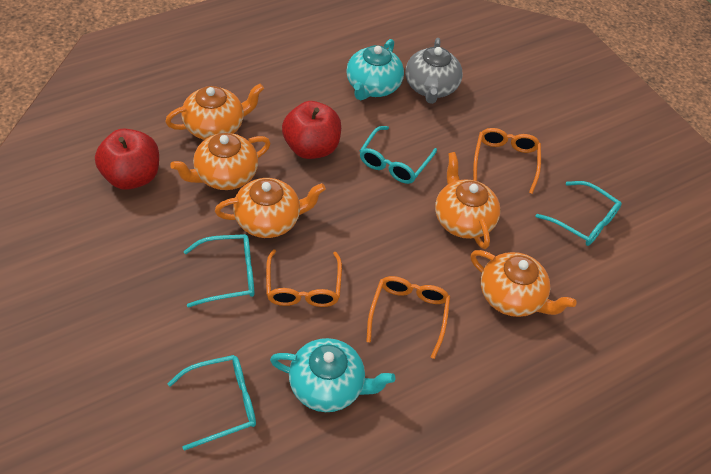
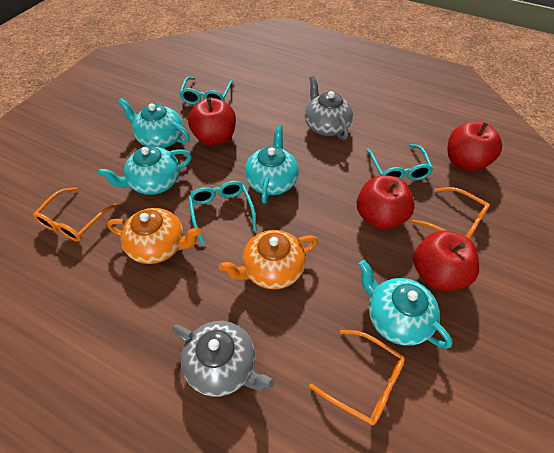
grey teapot: 1 -> 2
orange teapot: 5 -> 2
red apple: 2 -> 4
turquoise glasses: 4 -> 3
turquoise teapot: 2 -> 4

